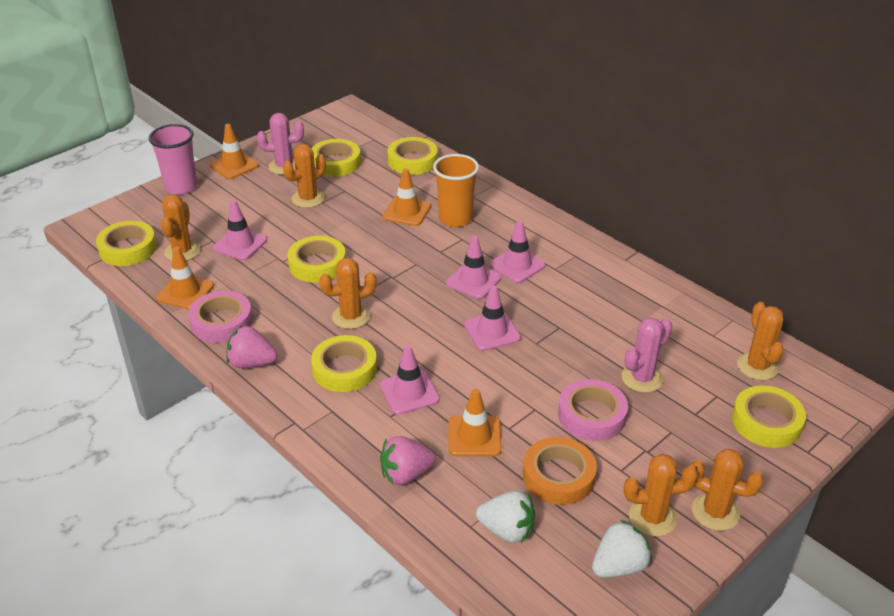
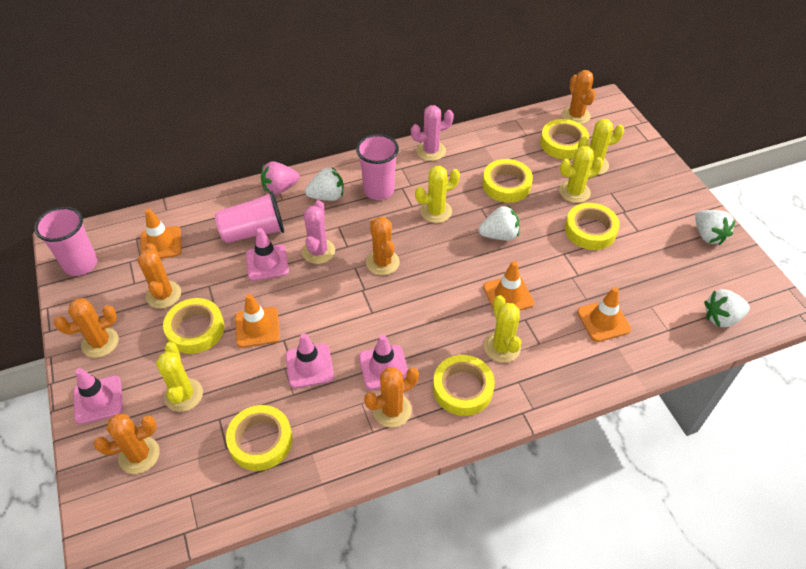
orange cup: 1 -> 0
orange tape: 1 -> 0
pink cup: 1 -> 3
pink strawberry: 2 -> 1
pink tape: 2 -> 0
pink traffic cone: 5 -> 4
white strawberry: 2 -> 4
yellow cactus: 0 -> 5

